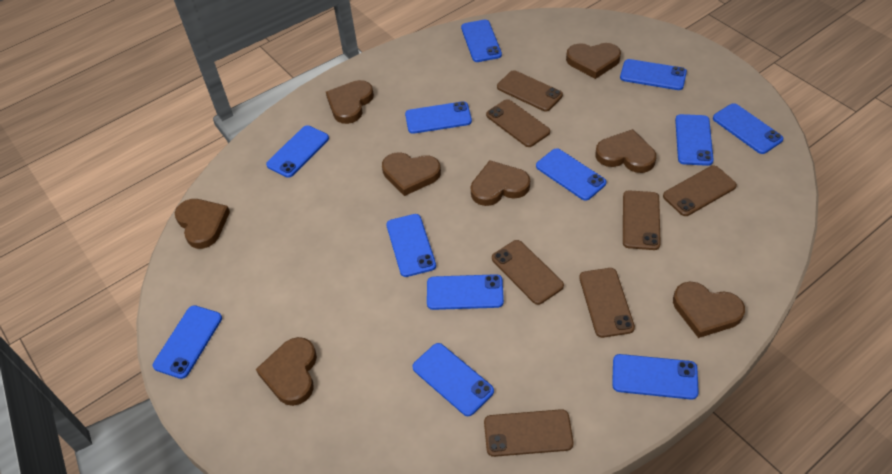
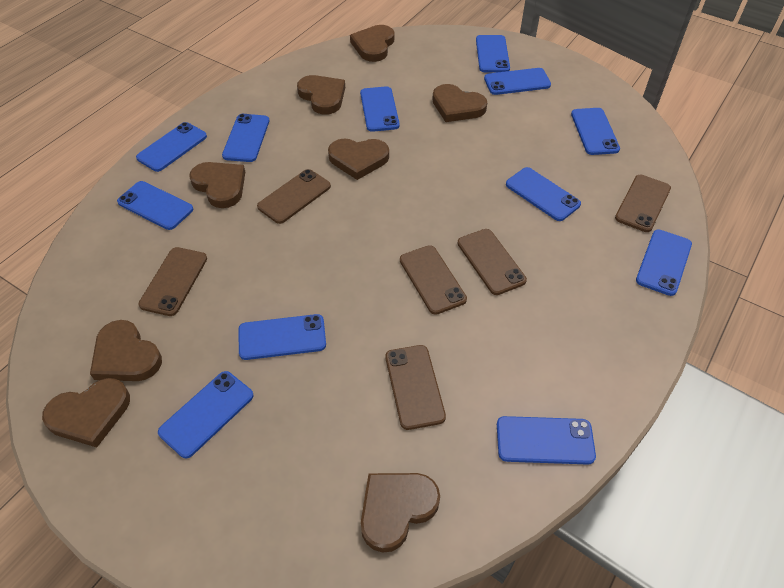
brown phone: 7 -> 6

